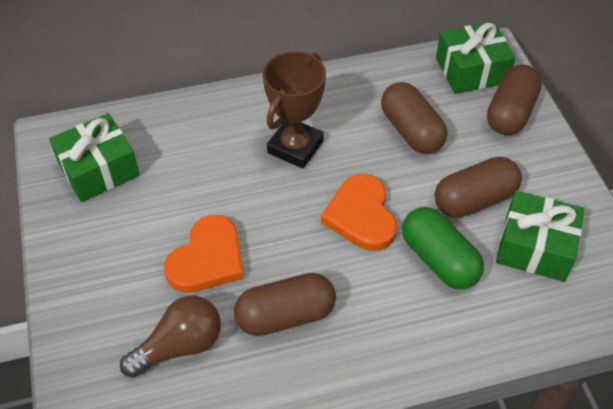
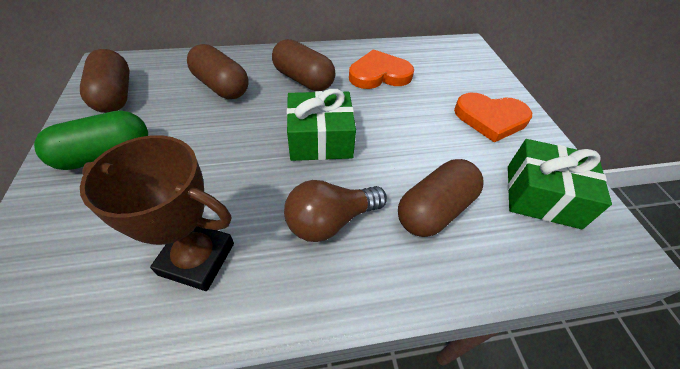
green gift: 3 -> 2

